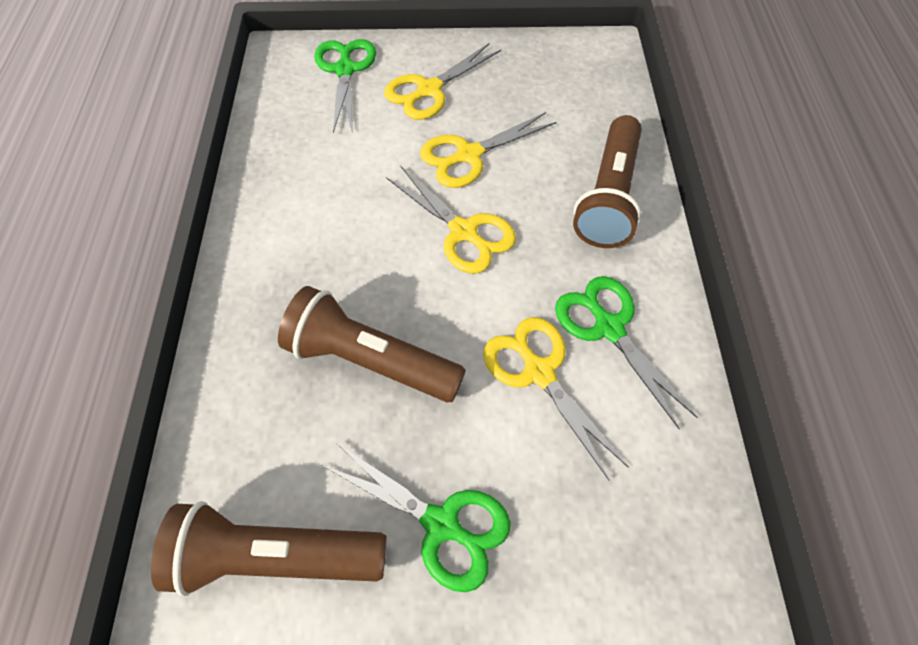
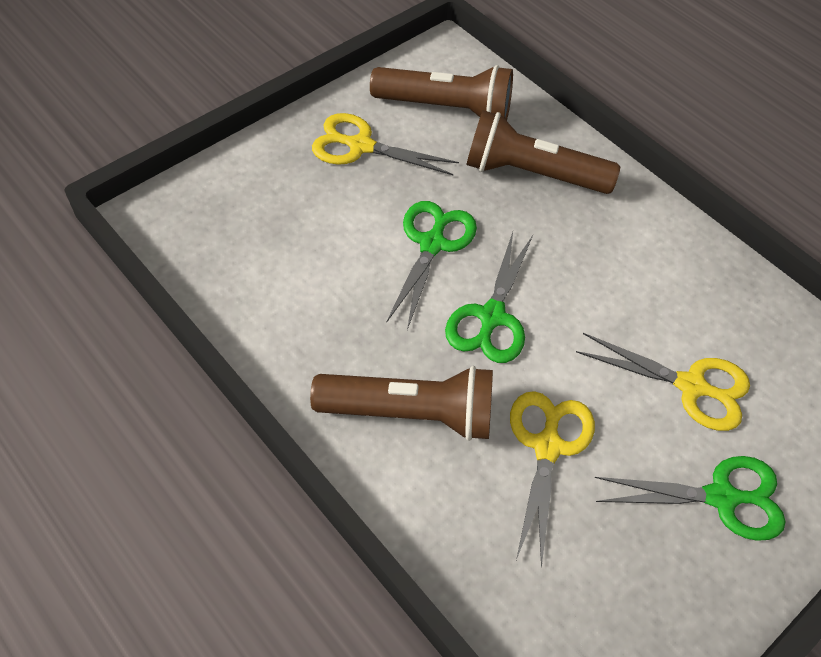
yellow scissors: 4 -> 3

